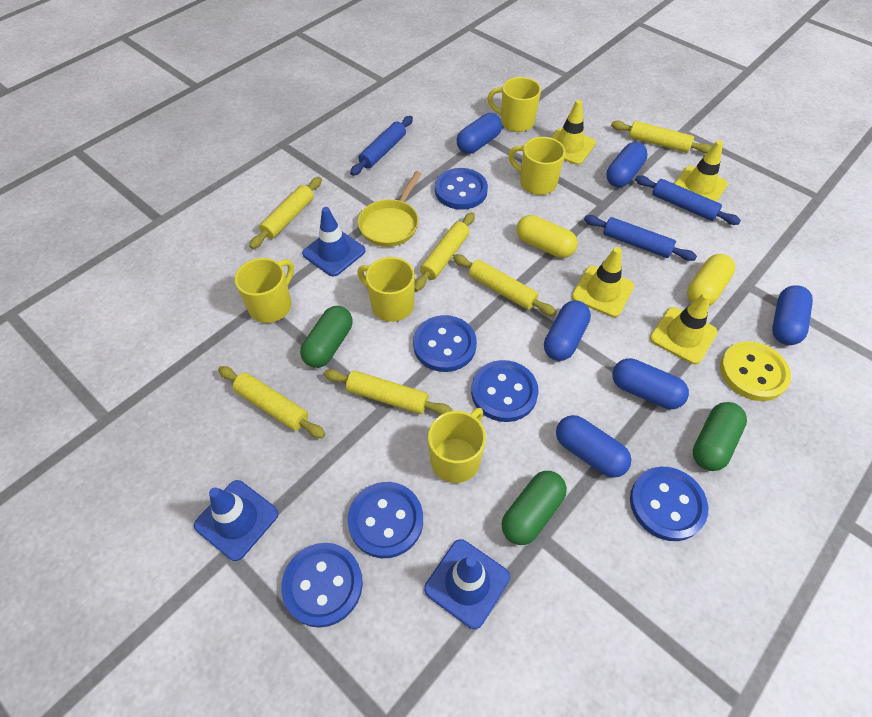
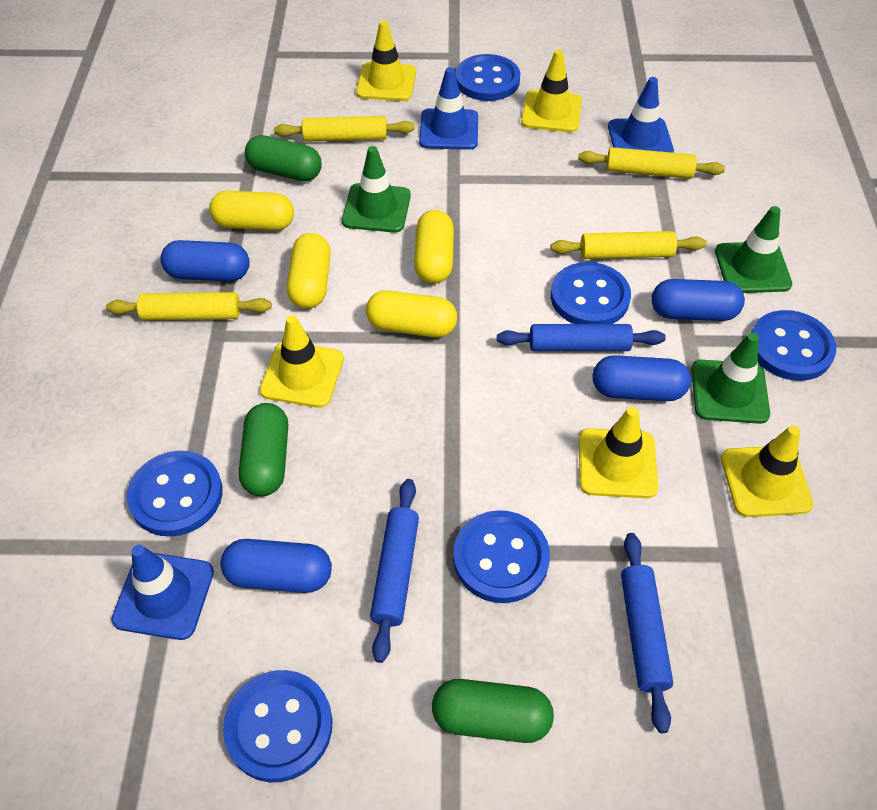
blue capsule: 6 -> 4
green traffic cone: 0 -> 3
yellow button: 1 -> 0
yellow capsule: 2 -> 4
yellow mug: 5 -> 0
yellow pan: 1 -> 0
yellow rolling pin: 6 -> 4
yellow traffic cone: 4 -> 5

